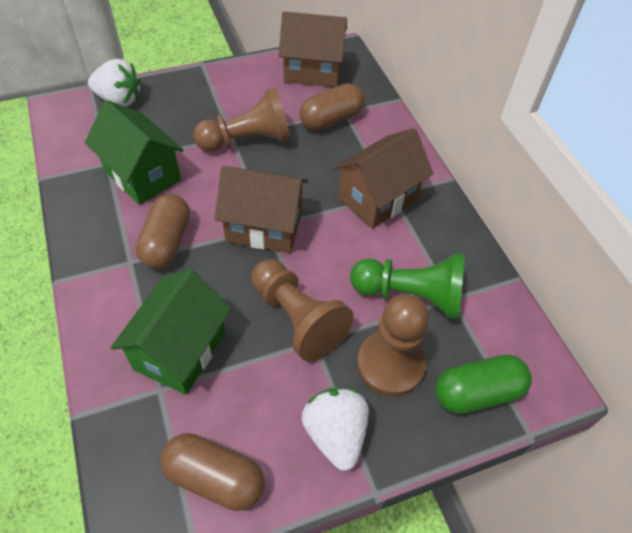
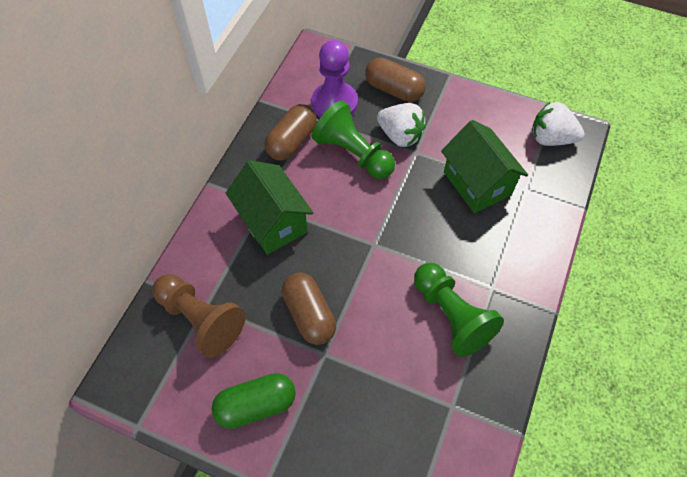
brown house: 3 -> 0
brown pawn: 3 -> 1
green pawn: 1 -> 2
purple pawn: 0 -> 1

